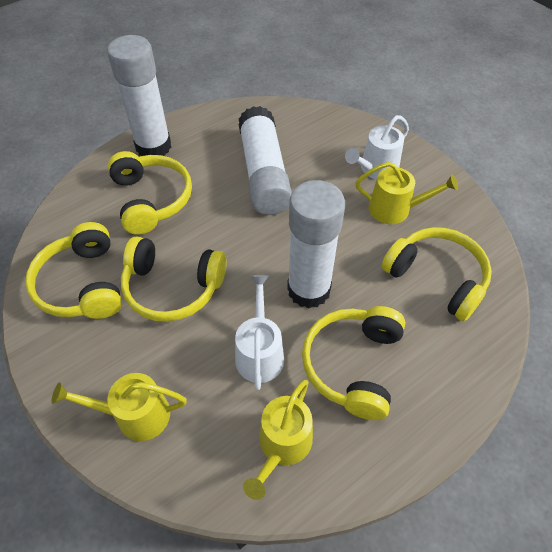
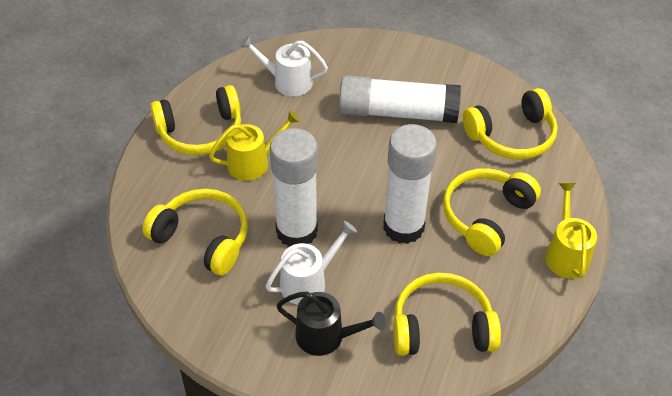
black watering can: 0 -> 1
yellow watering can: 3 -> 2

